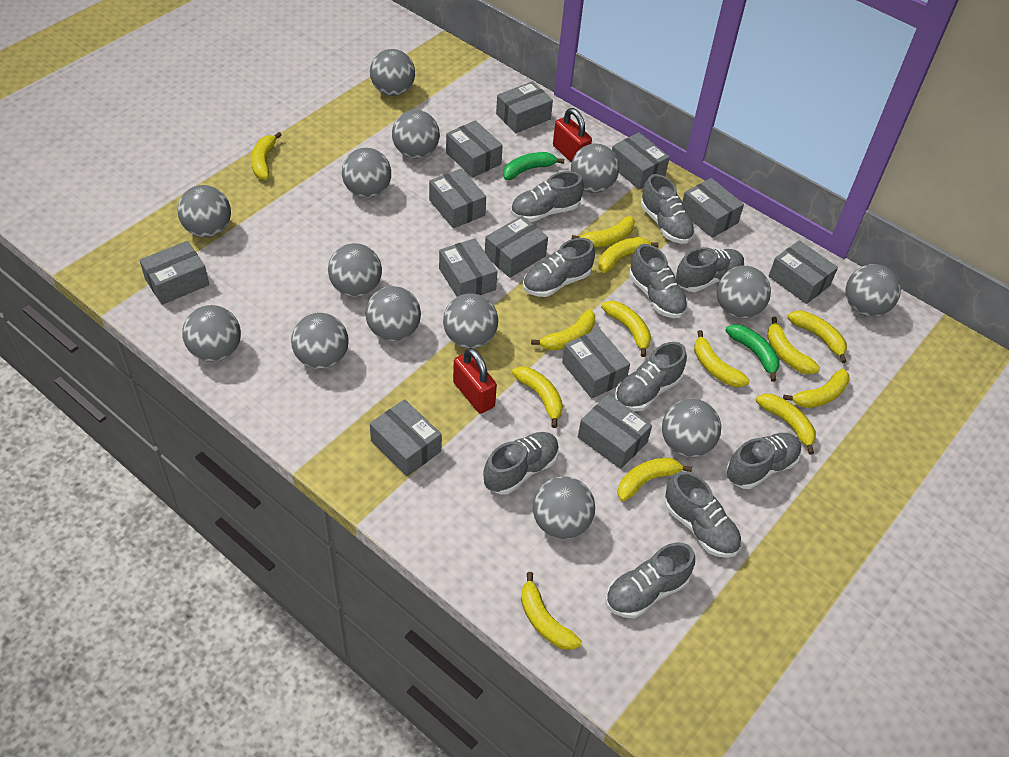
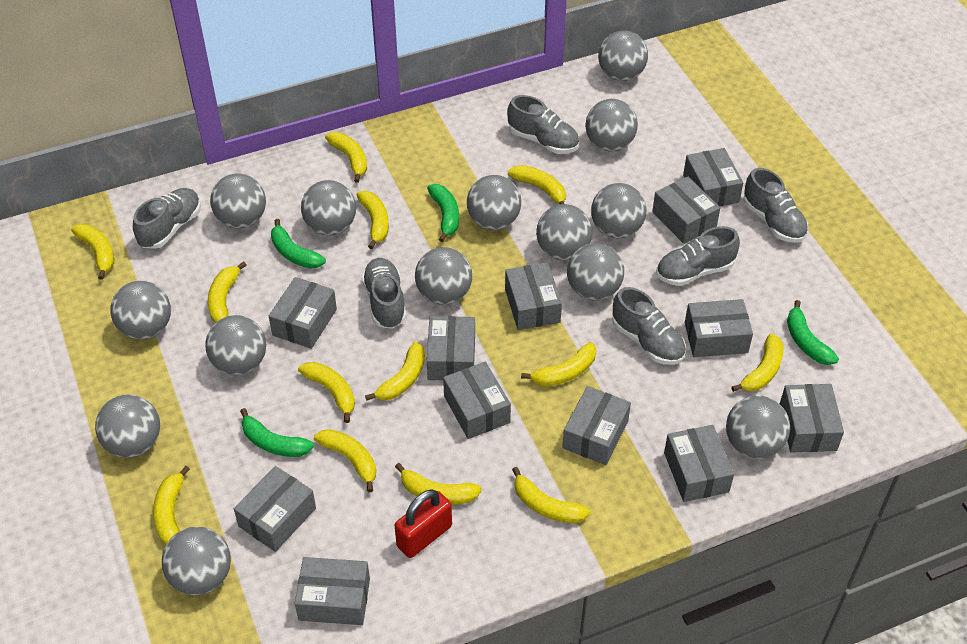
green banana: 2 -> 4
grey shoe: 10 -> 6
red padlock: 2 -> 1

